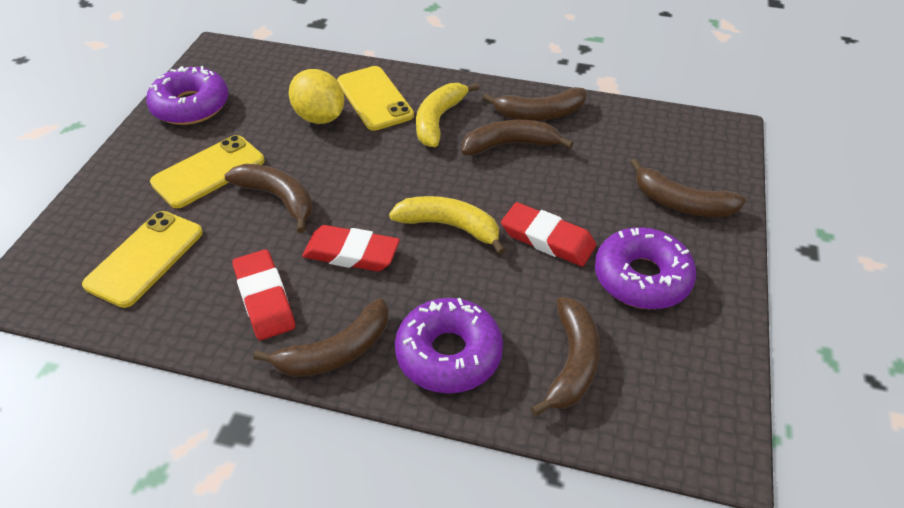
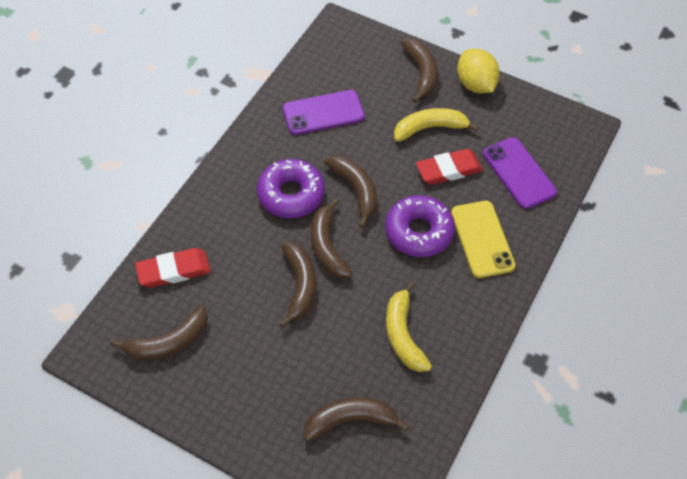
purple donut: 3 -> 2
purple phone: 0 -> 2
red eraser: 3 -> 2
yellow phone: 3 -> 1

